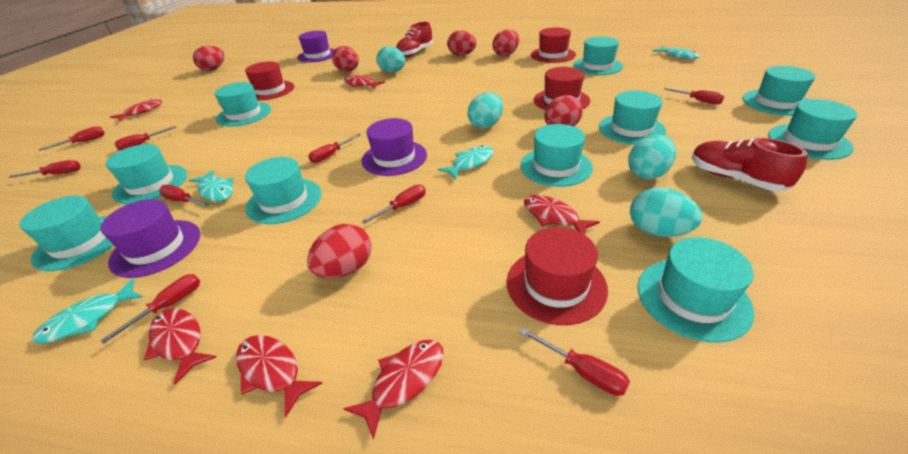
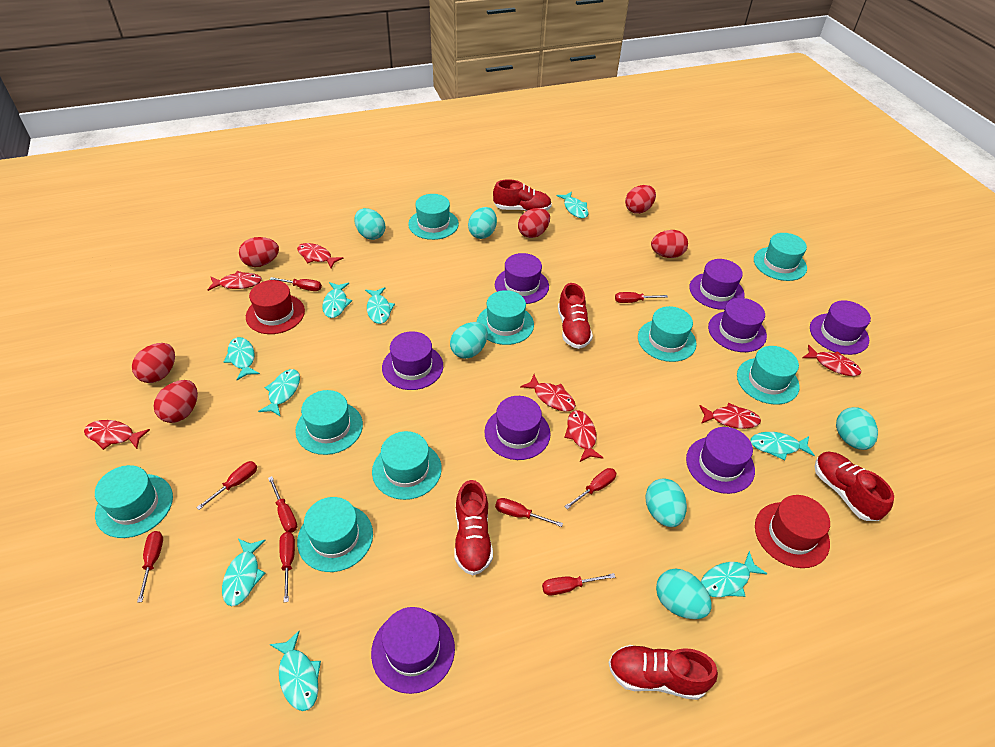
purple hat: 3 -> 8
red fish: 6 -> 7
red hat: 4 -> 2
red shoe: 2 -> 5
turquoise egg: 4 -> 6
turquoise fish: 4 -> 9
turquoise hat: 10 -> 9

